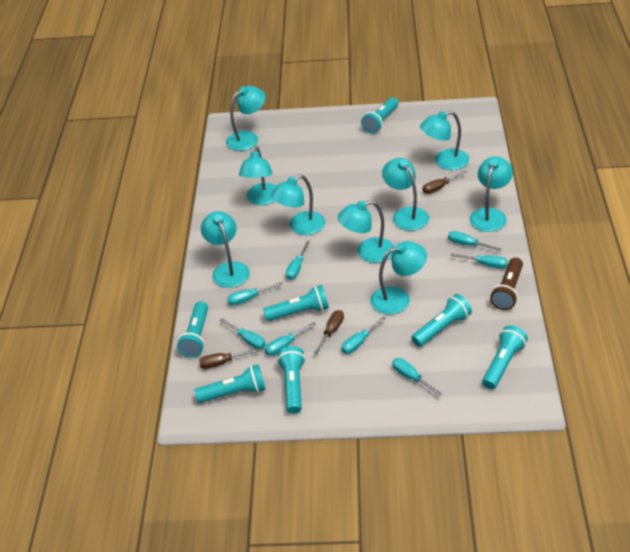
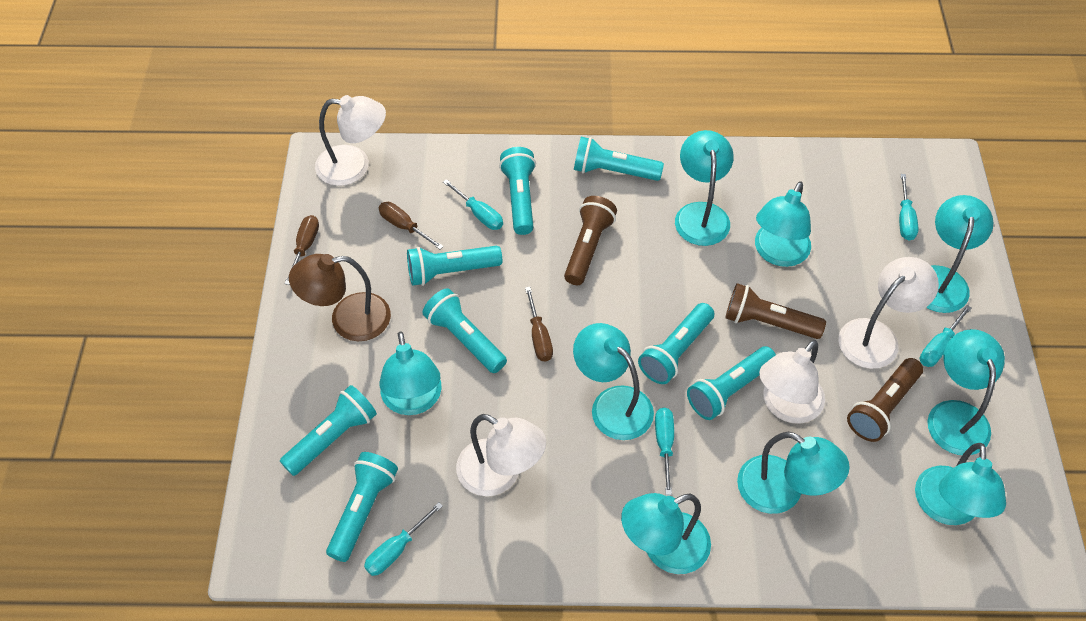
brown flashlight: 1 -> 3
brown lamp: 0 -> 1
turquoise flashlight: 7 -> 8
turquoise screwdriver: 8 -> 5
white lamp: 0 -> 4

